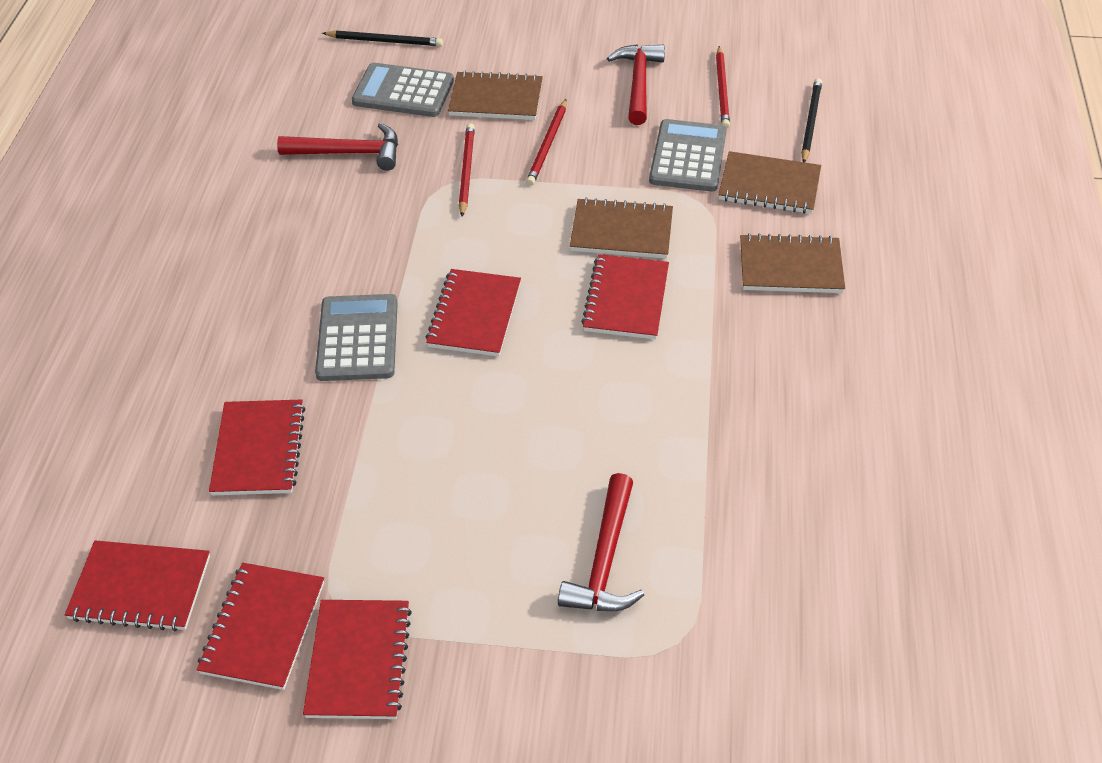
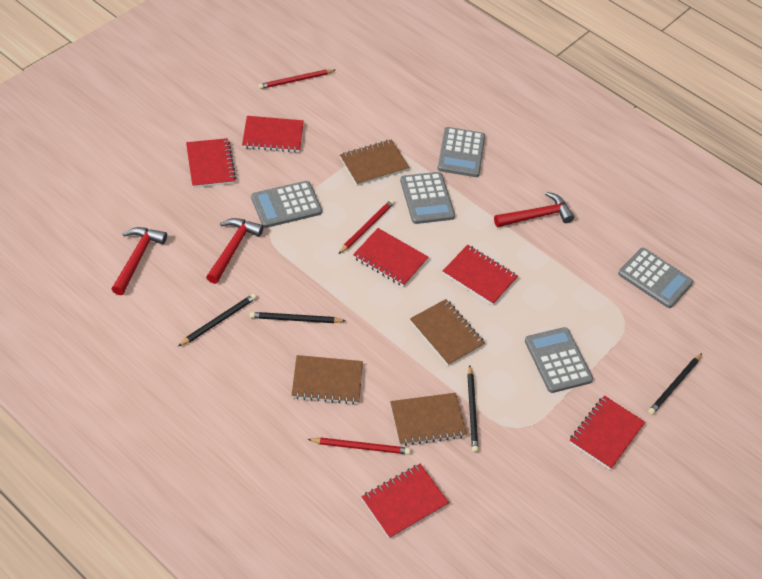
black pencil: 2 -> 4
grey calculator: 3 -> 5

